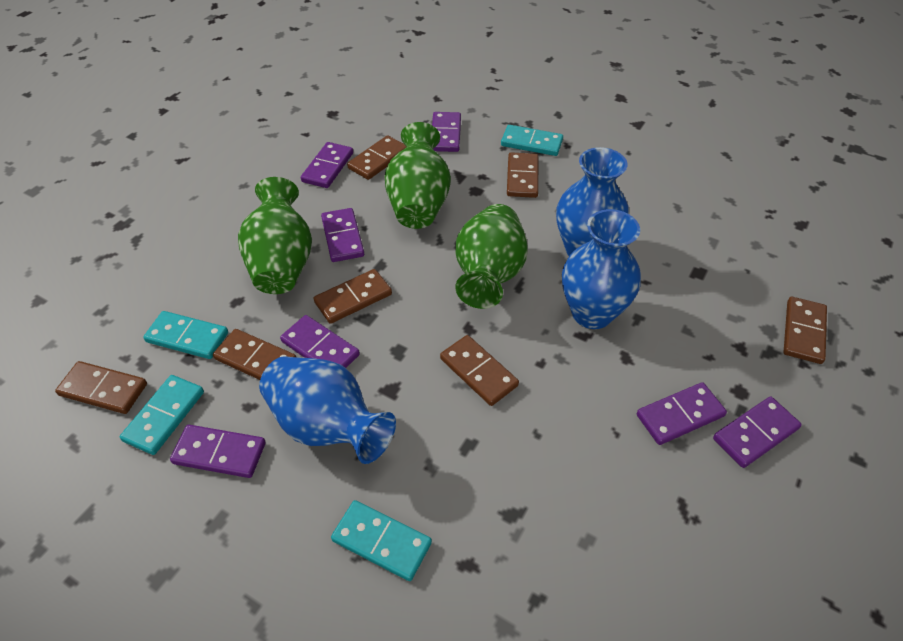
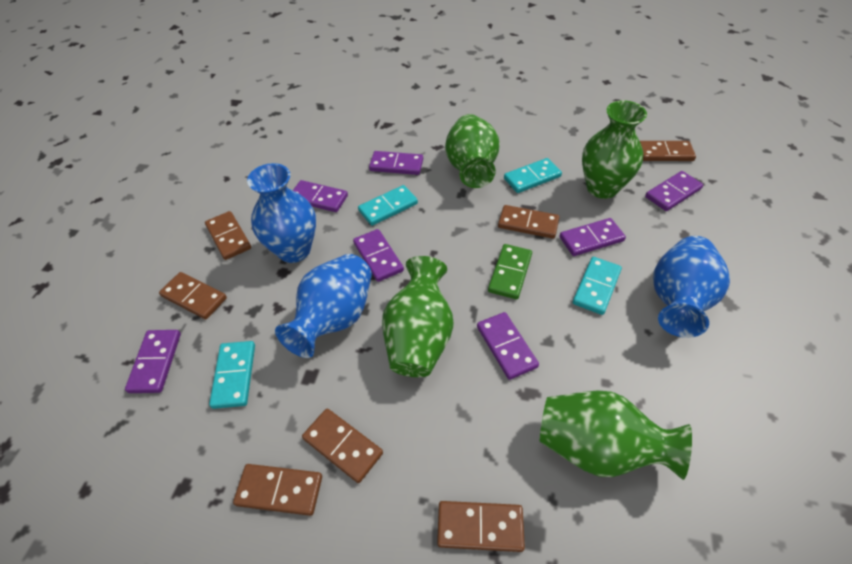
green domino: 0 -> 1
green vase: 3 -> 4

